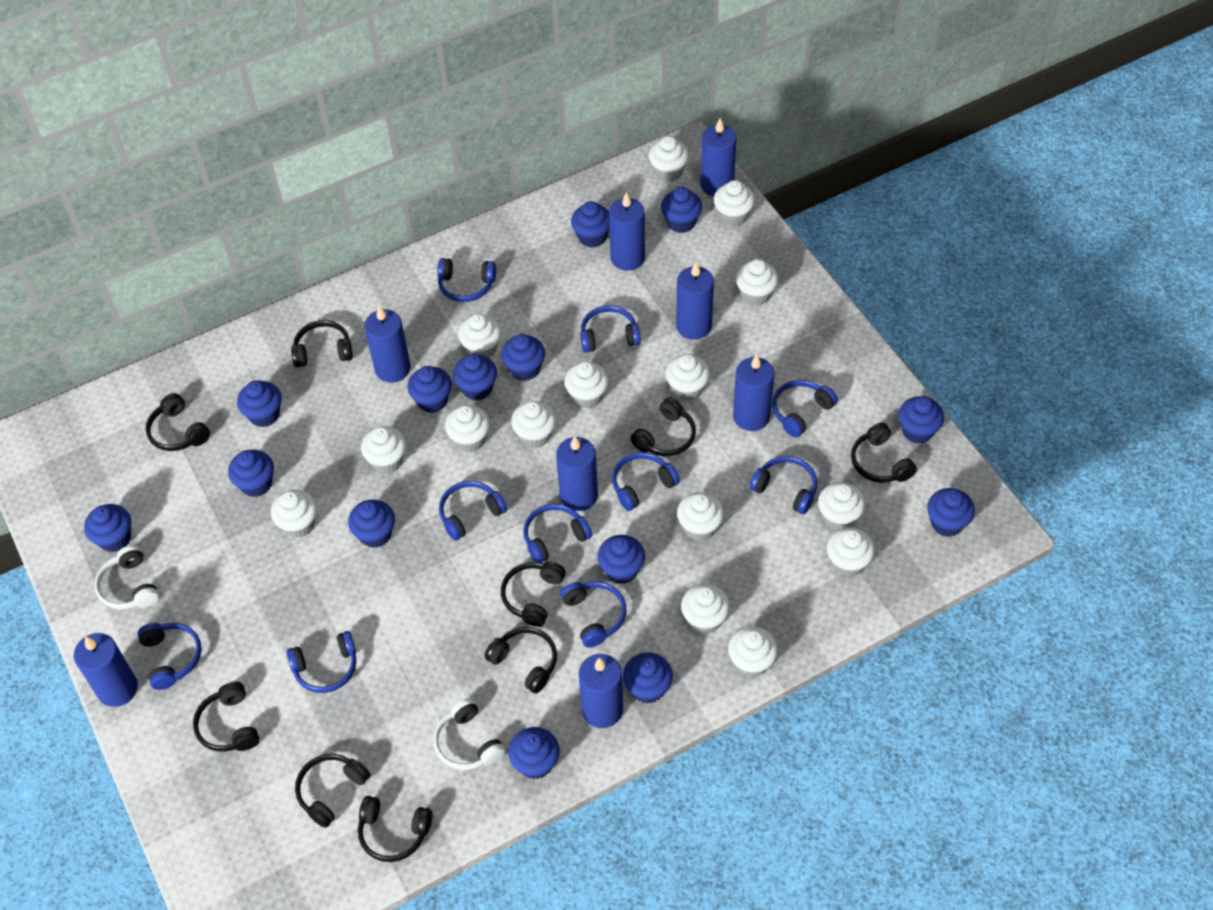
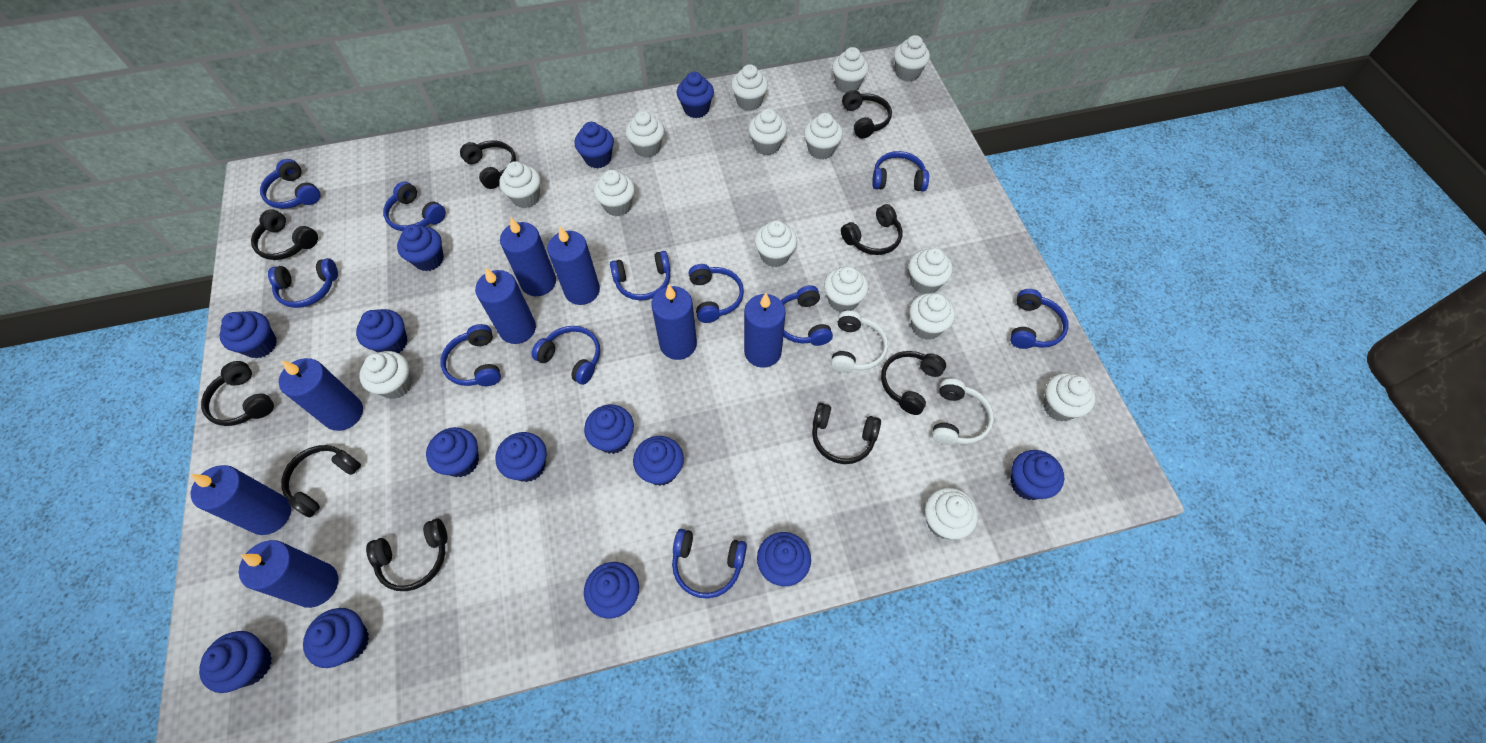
blue headphones: 10 -> 11

